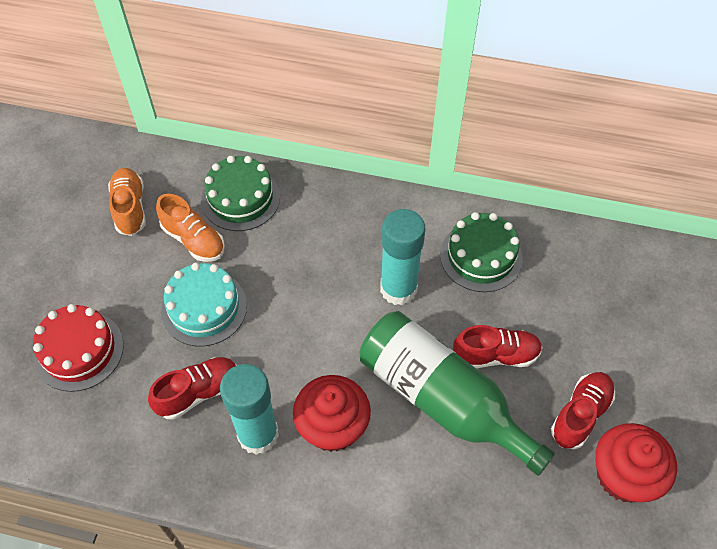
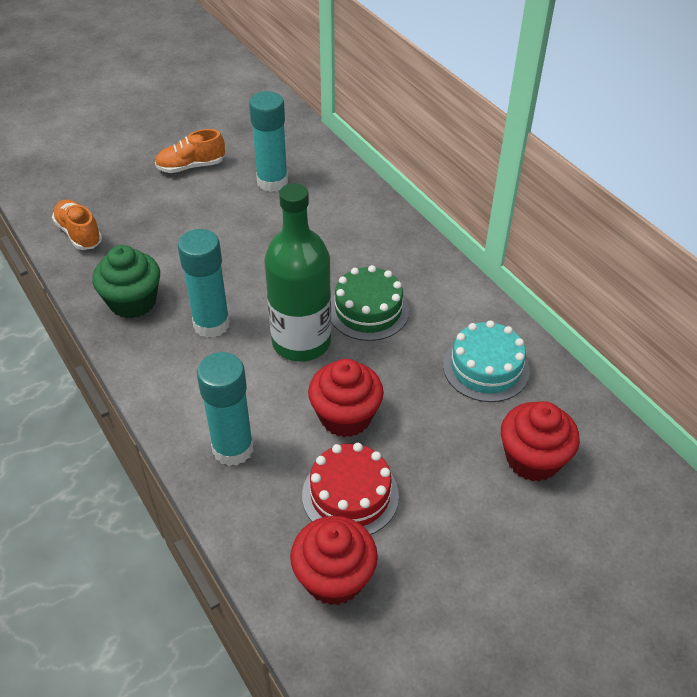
green cake: 2 -> 1
green cupcake: 0 -> 1
red cupcake: 2 -> 3
red shoe: 3 -> 0
turquoise glue stick: 2 -> 3

